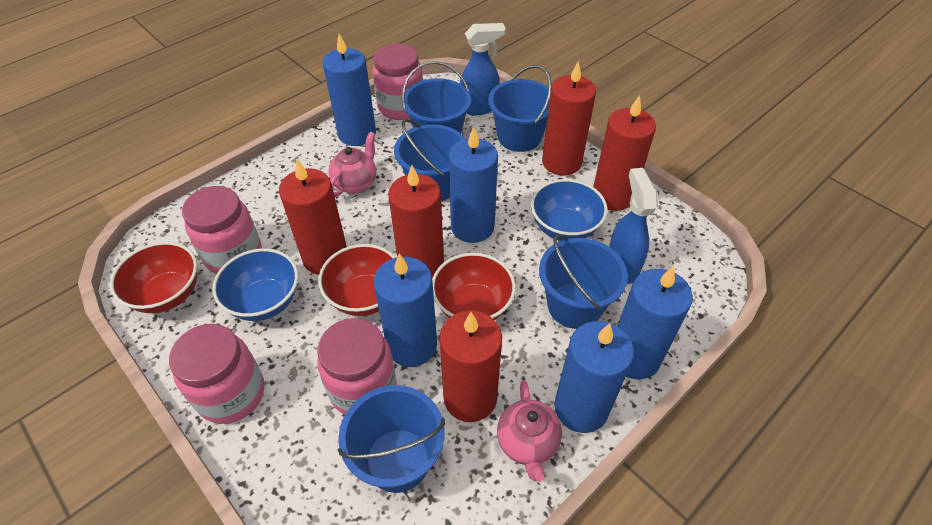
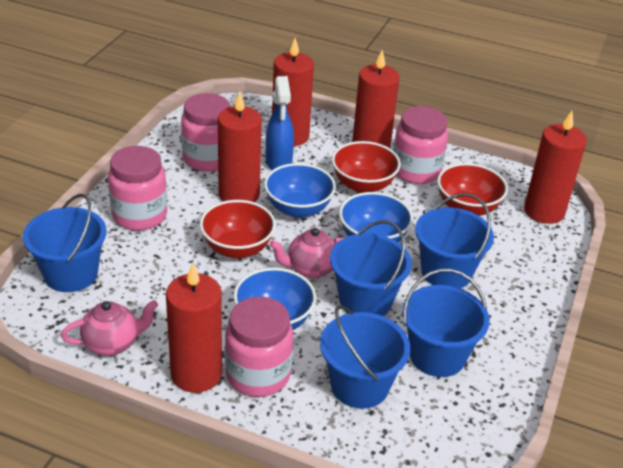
blue bowl: 2 -> 3
blue candle: 5 -> 0
blue spray bottle: 2 -> 1

